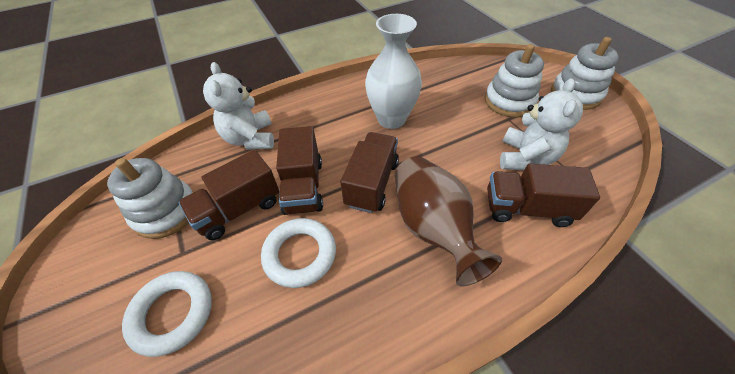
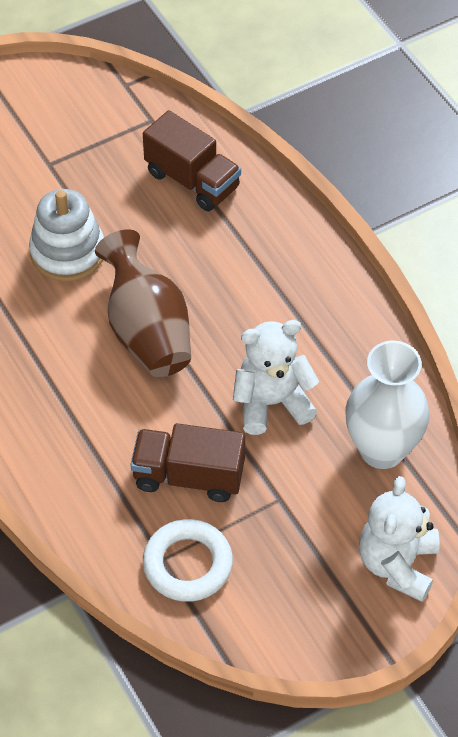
brown truck: 4 -> 2
white ring: 2 -> 1
white stacking toy: 3 -> 1

